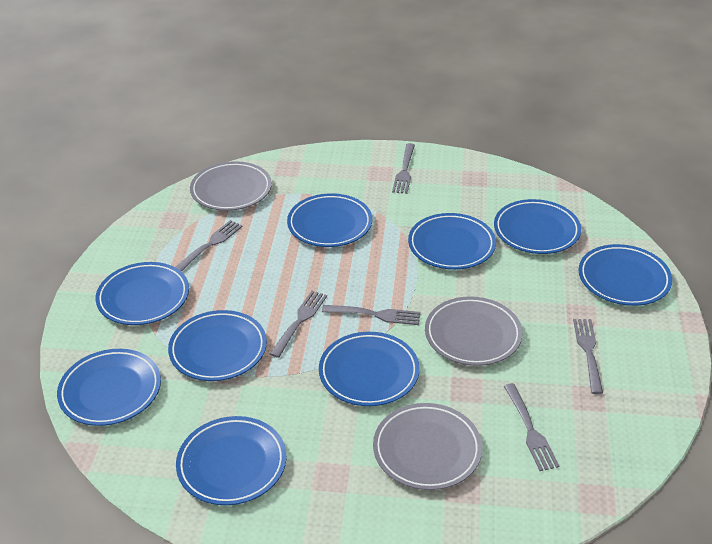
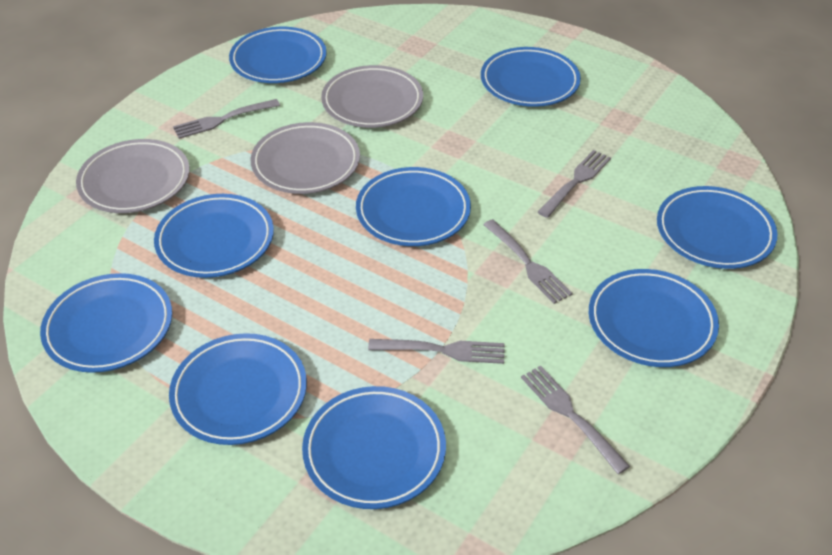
grey fork: 6 -> 5

